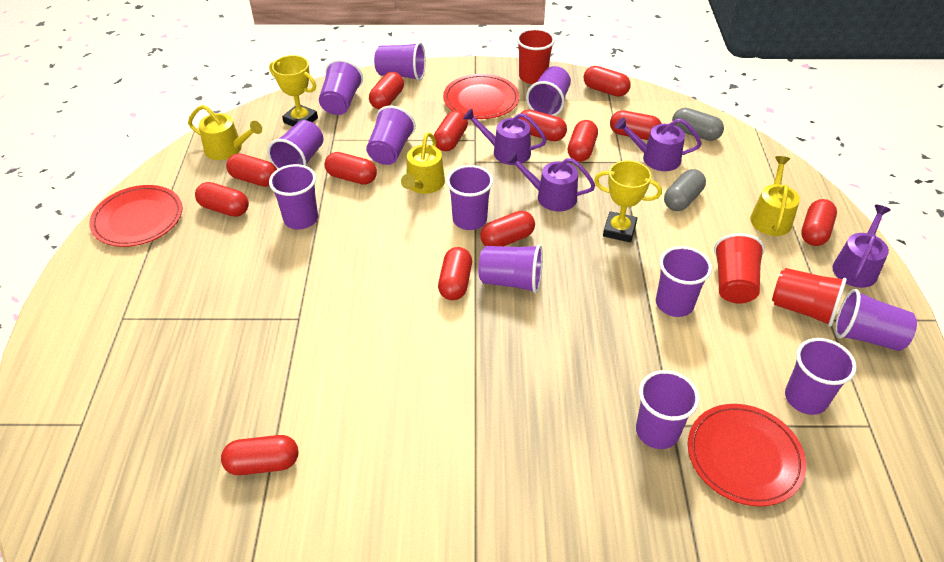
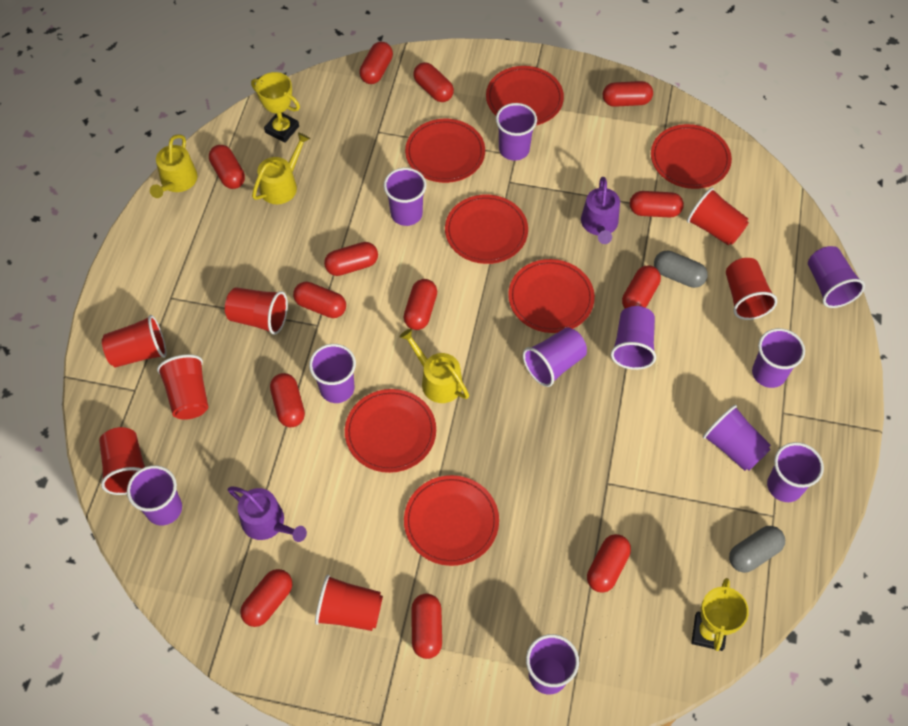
purple cup: 12 -> 11
purple watering can: 4 -> 2
red cup: 3 -> 7
red plate: 3 -> 7

